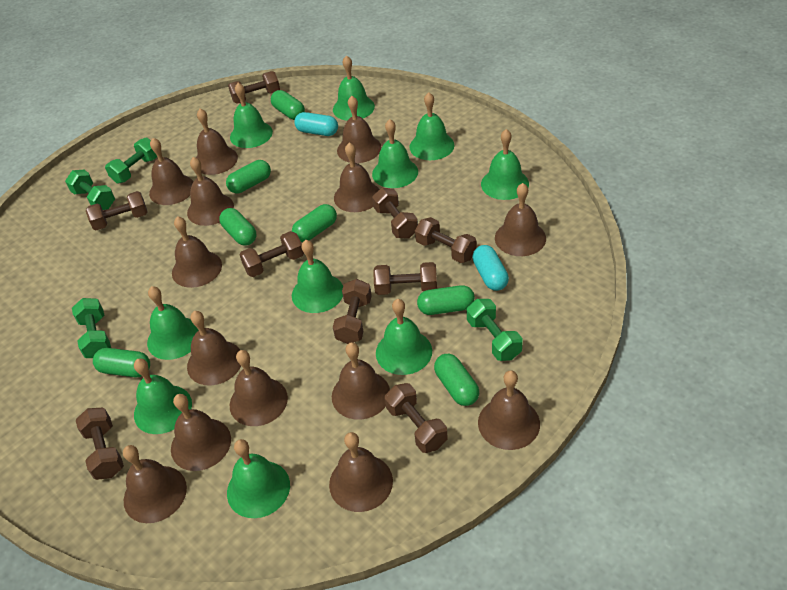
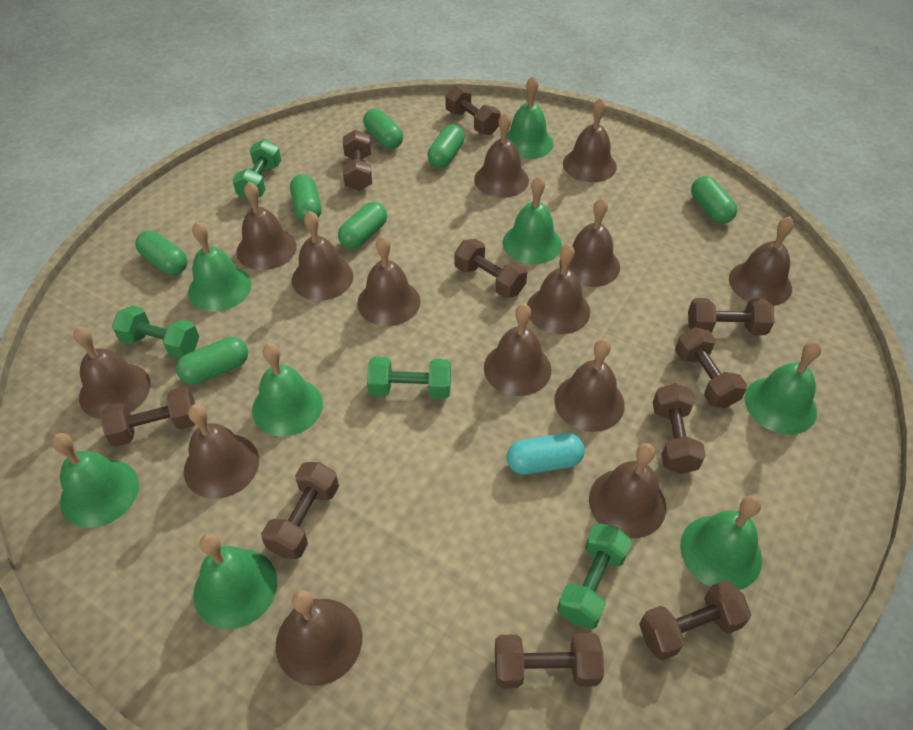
brown dumbbell: 9 -> 10
green bell: 10 -> 8
turquoise capsule: 2 -> 1

